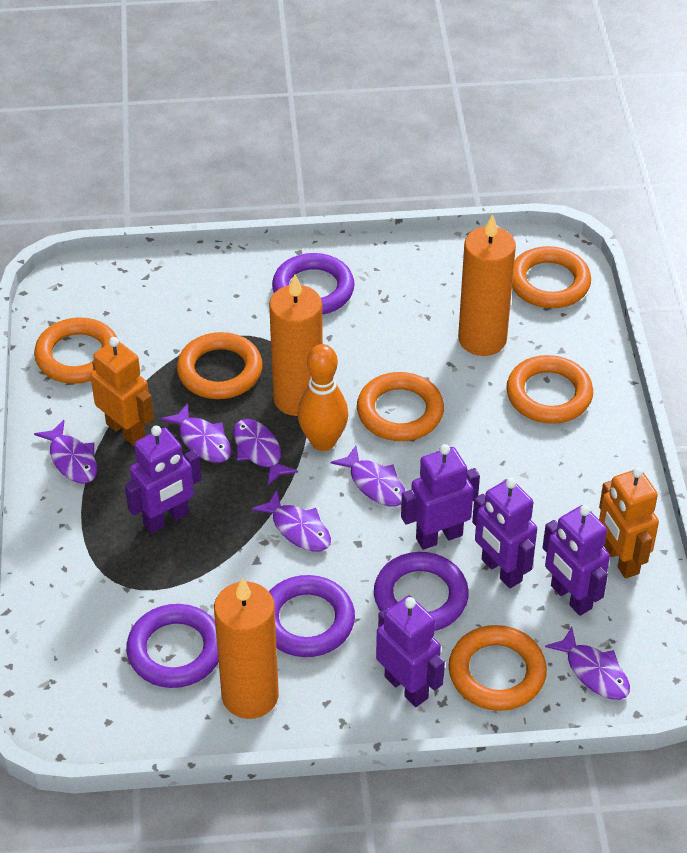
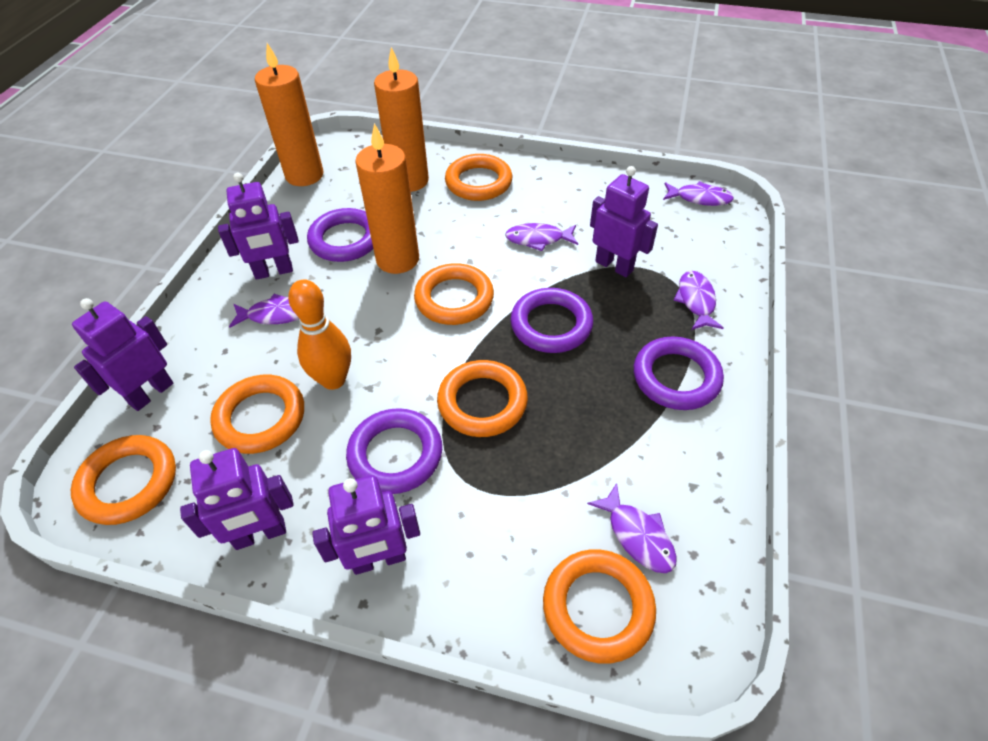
orange robot: 2 -> 0
purple fish: 6 -> 5

